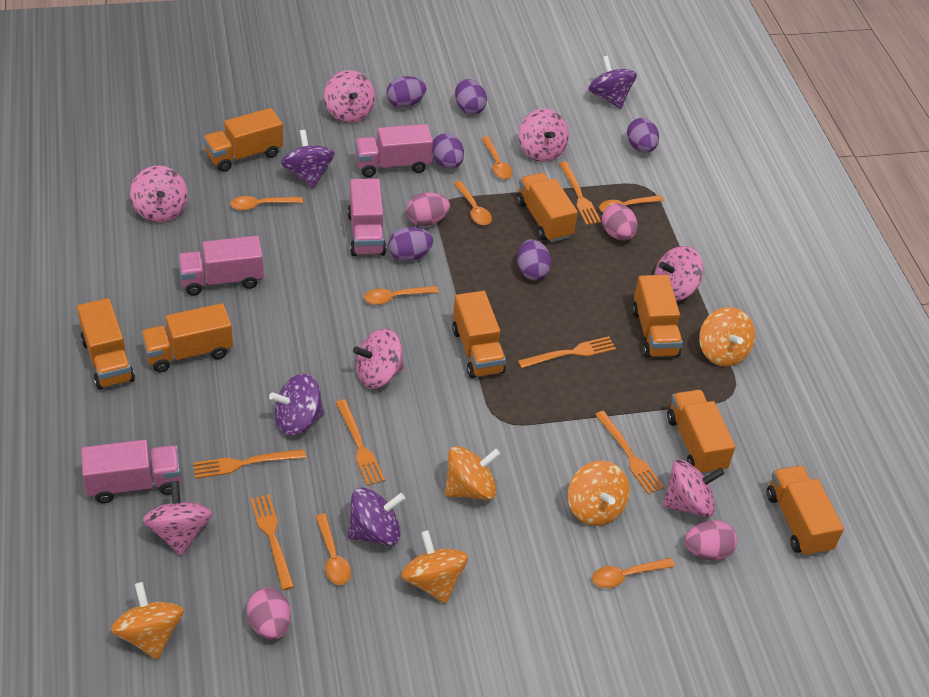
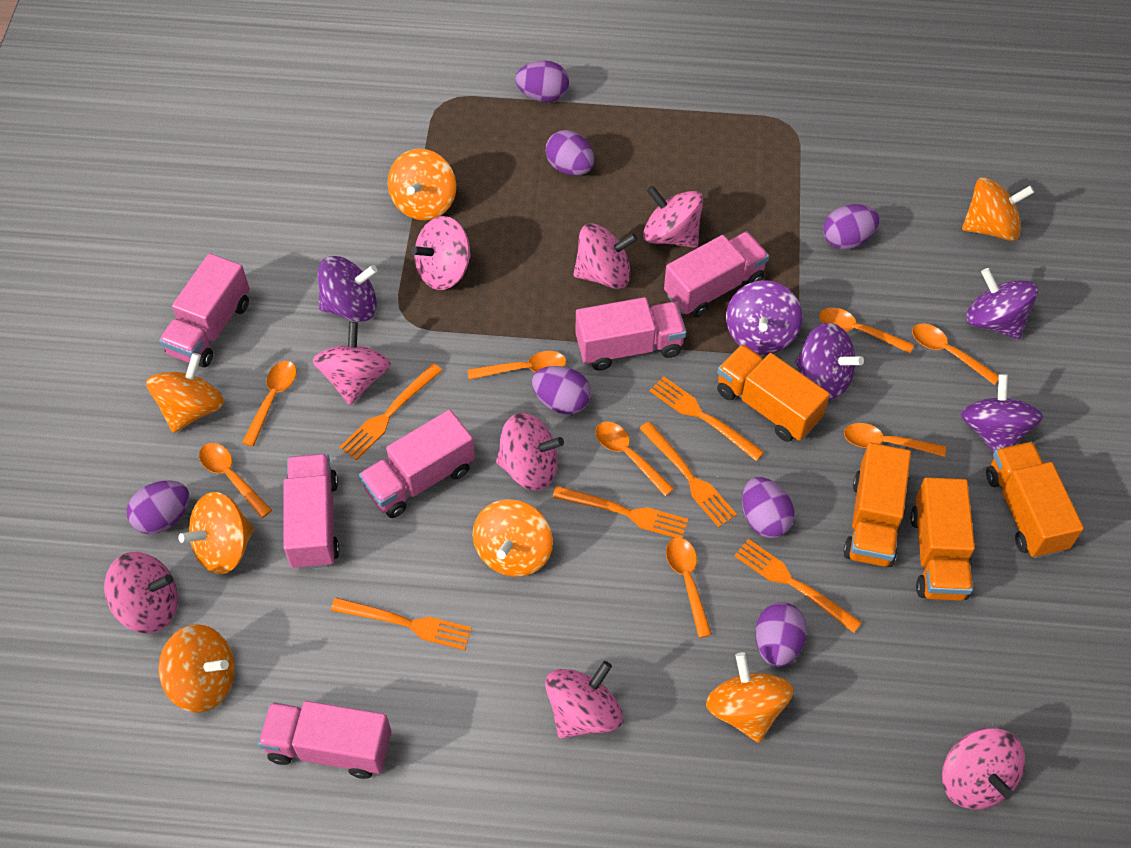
orange spinning top: 5 -> 7
orange spoon: 7 -> 8
orange truck: 8 -> 4
pink egg: 4 -> 0
pink spinning top: 7 -> 8
pink truck: 4 -> 6
purple egg: 6 -> 7
purple spinning top: 4 -> 5

